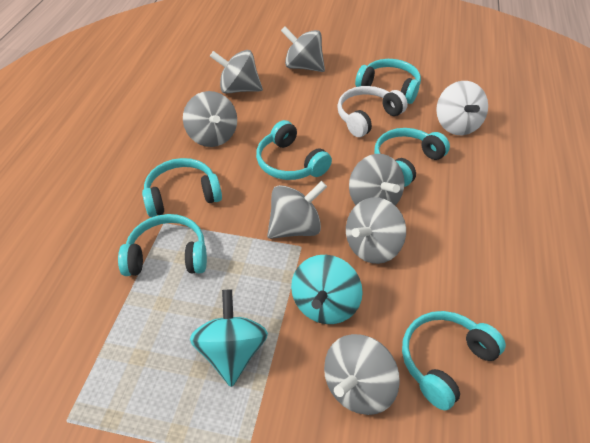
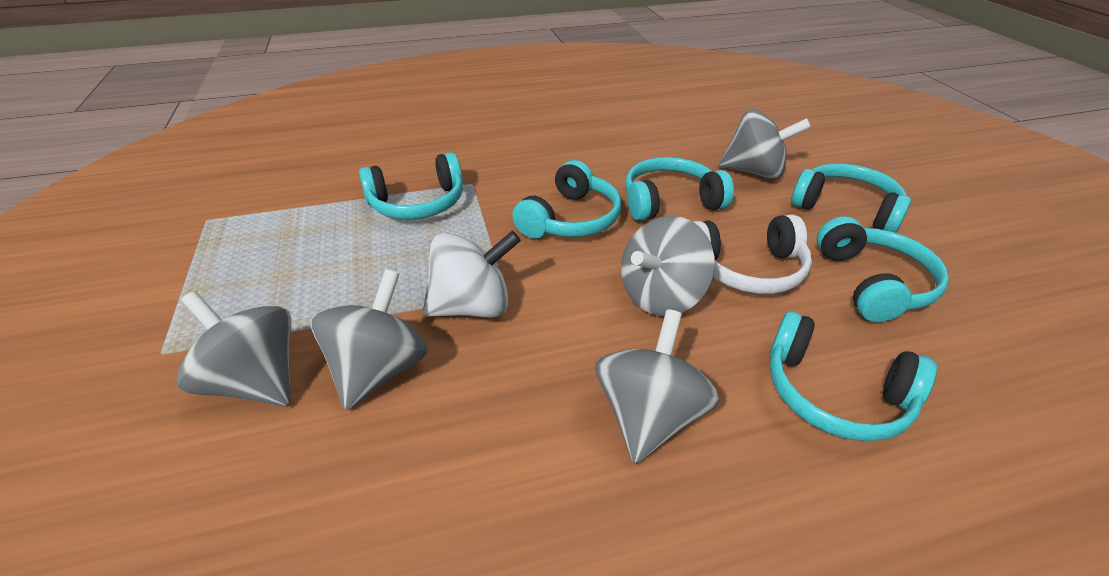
grey spinning top: 7 -> 5
turquoise spinning top: 2 -> 0

